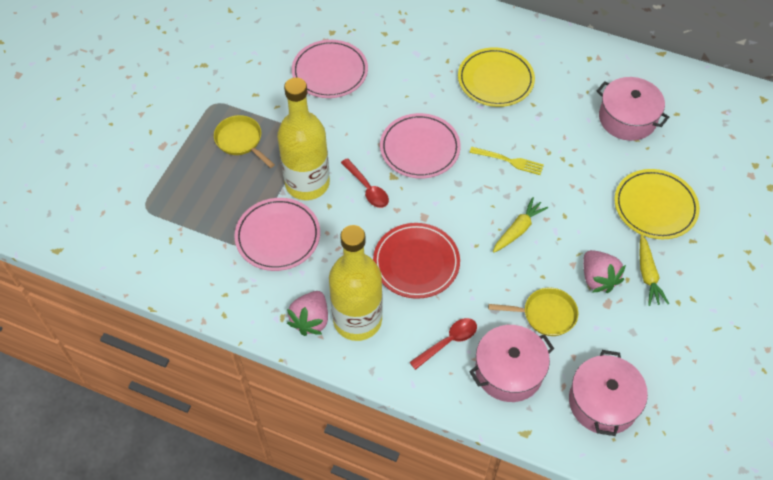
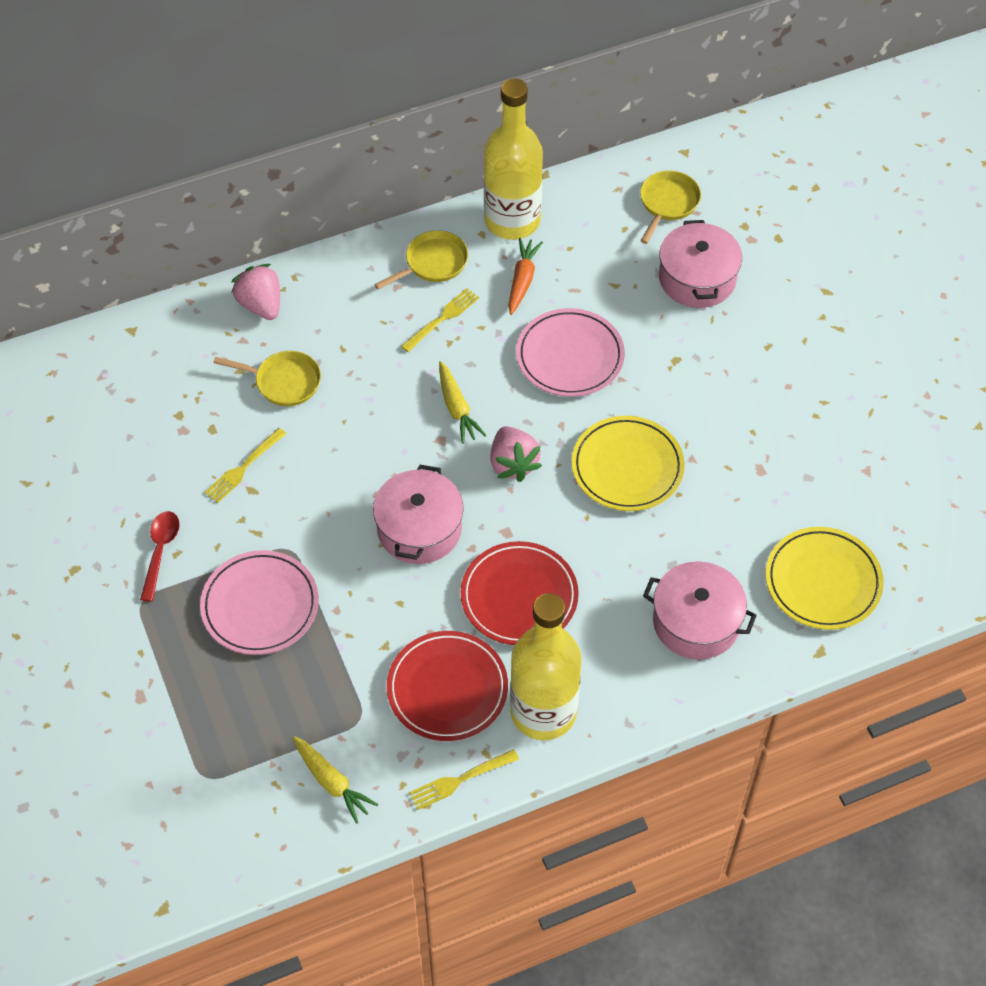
orange carrot: 0 -> 1
pink plate: 3 -> 2
red plate: 1 -> 2
red spoon: 2 -> 1
yellow fork: 1 -> 3
yellow pan: 2 -> 3

